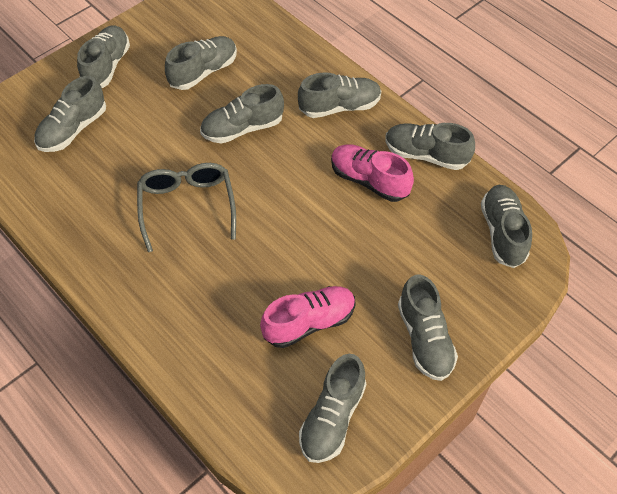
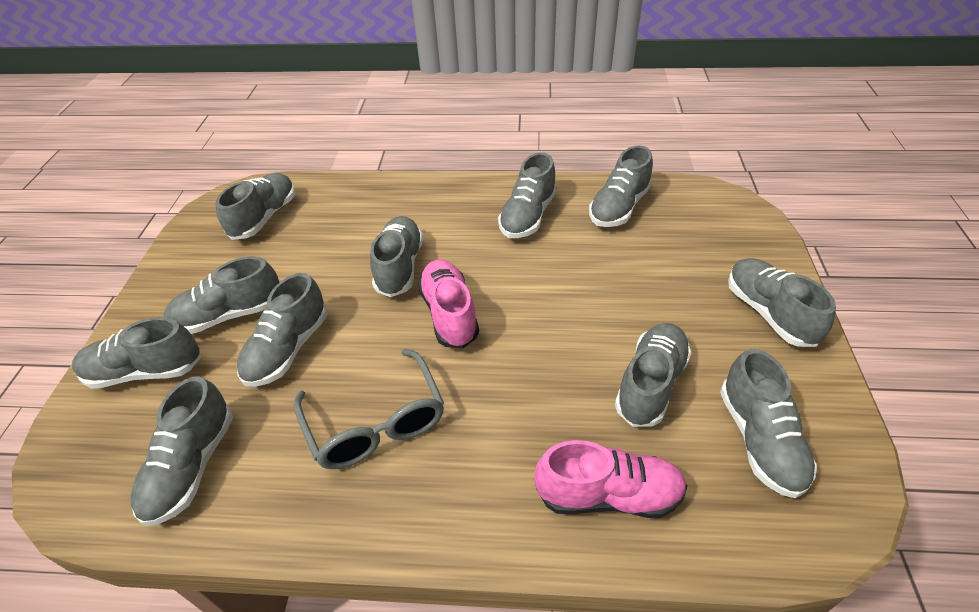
grey shoe: 9 -> 11

